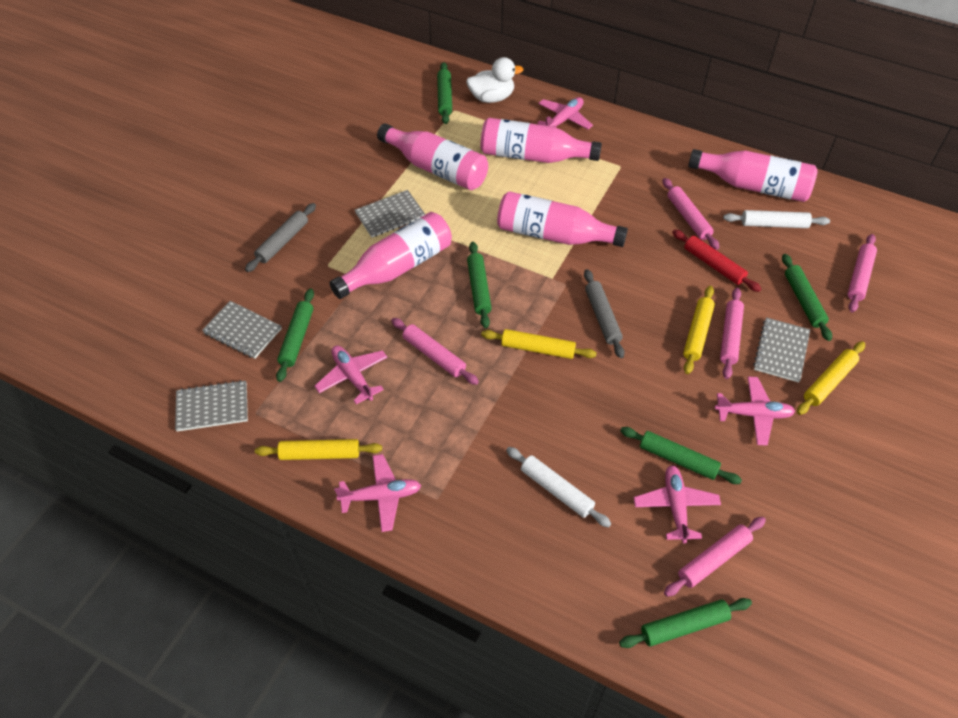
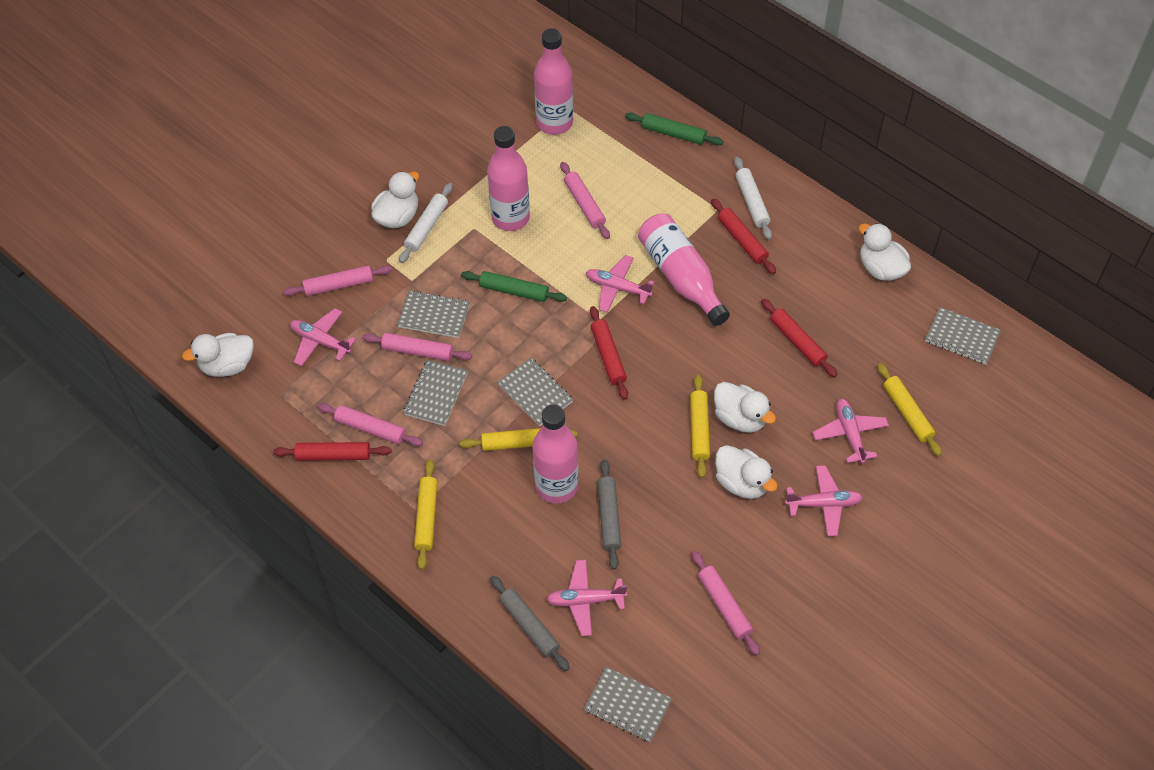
green rolling pin: 6 -> 2
grey notebook: 4 -> 5
pink bottle: 5 -> 4
red rolling pin: 1 -> 4
white duck: 1 -> 5

